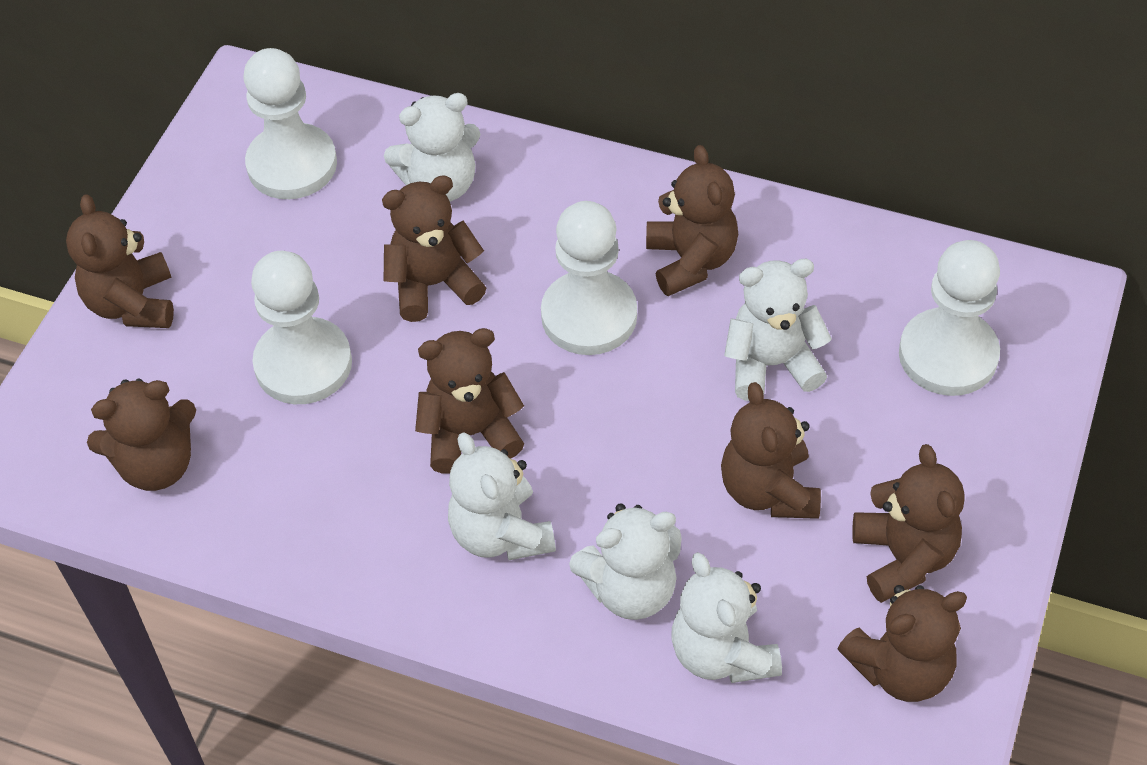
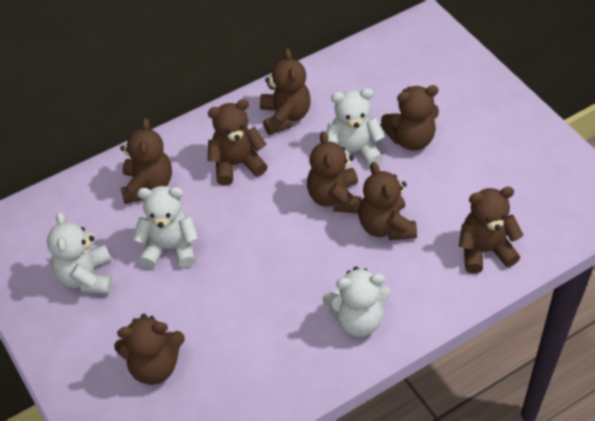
white pawn: 4 -> 0
white teddy bear: 5 -> 4

